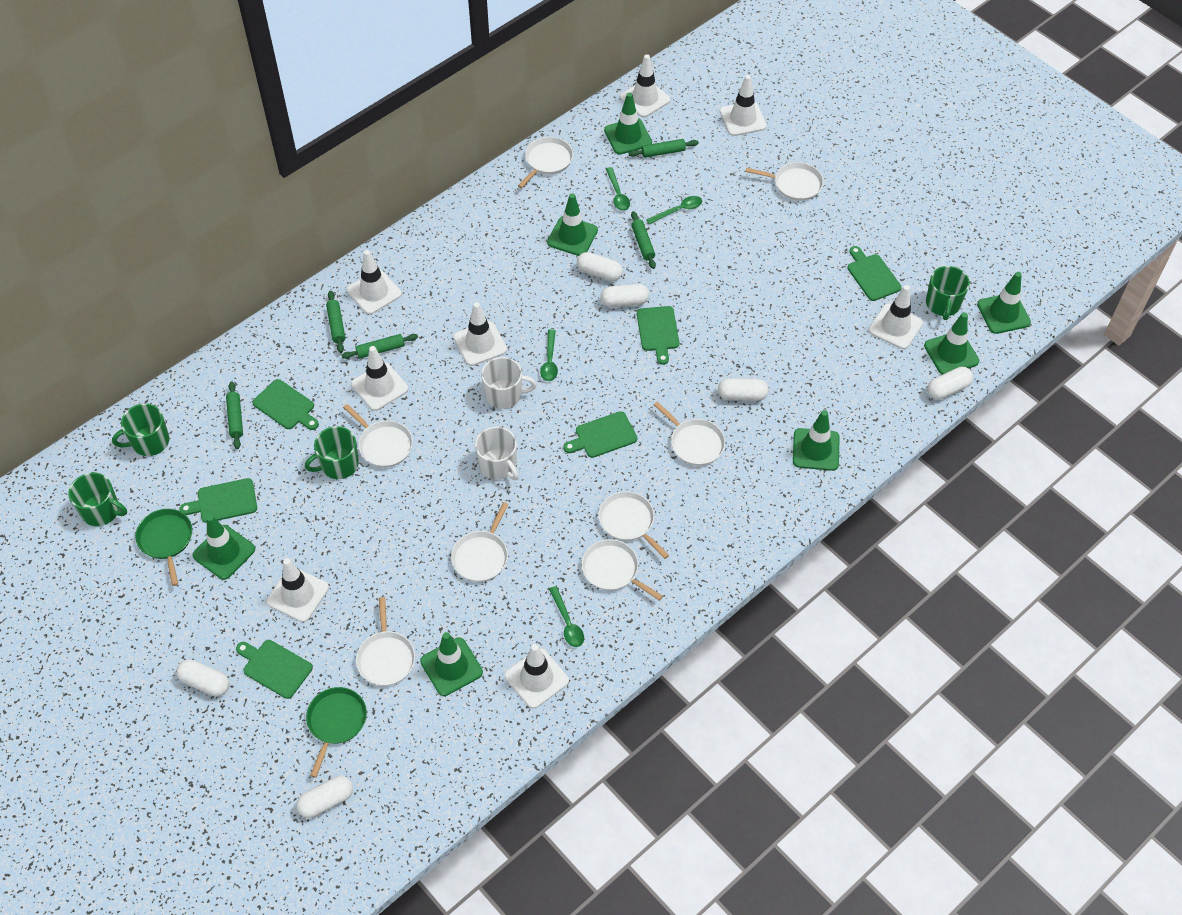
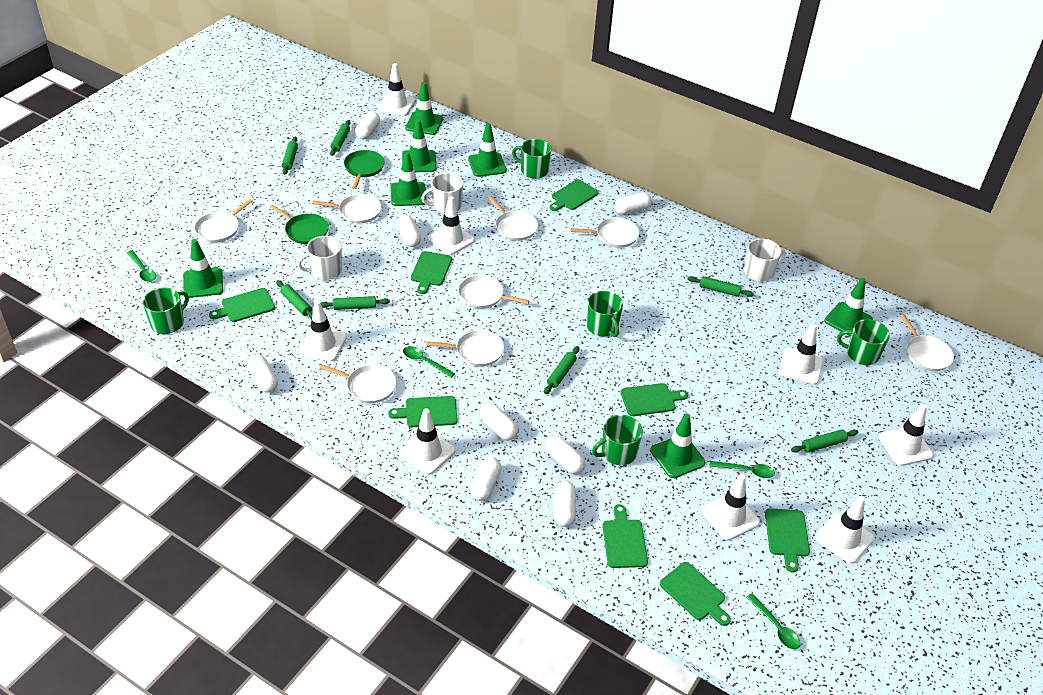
green cutting board: 6 -> 8
green mug: 4 -> 5
green rolling pin: 5 -> 7
white capsule: 6 -> 8
white mug: 2 -> 3

